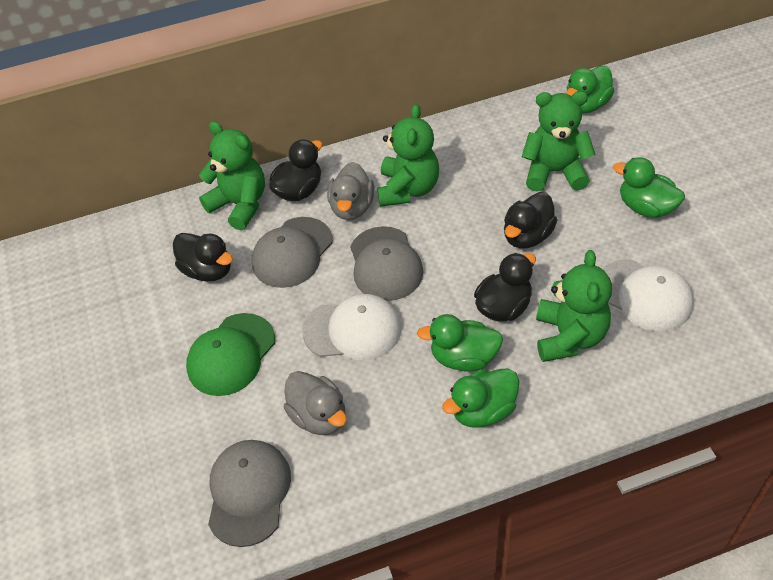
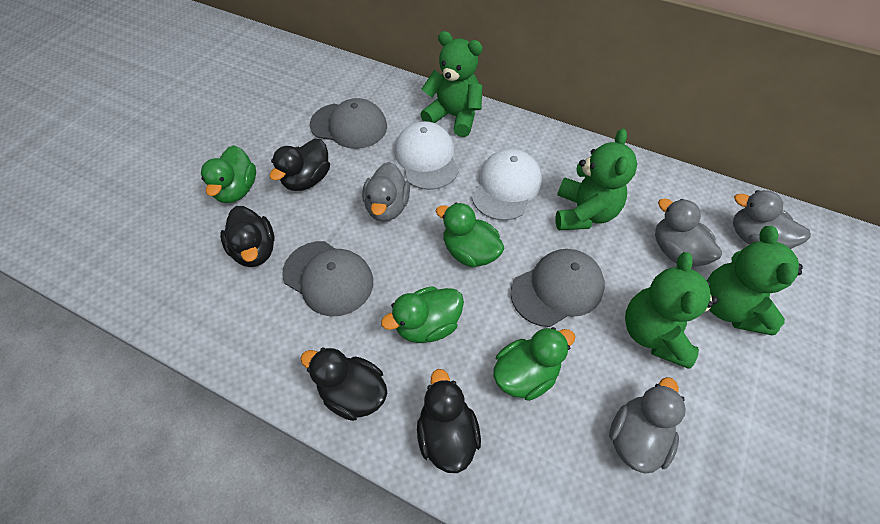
green cap: 1 -> 0
grey duck: 2 -> 4

